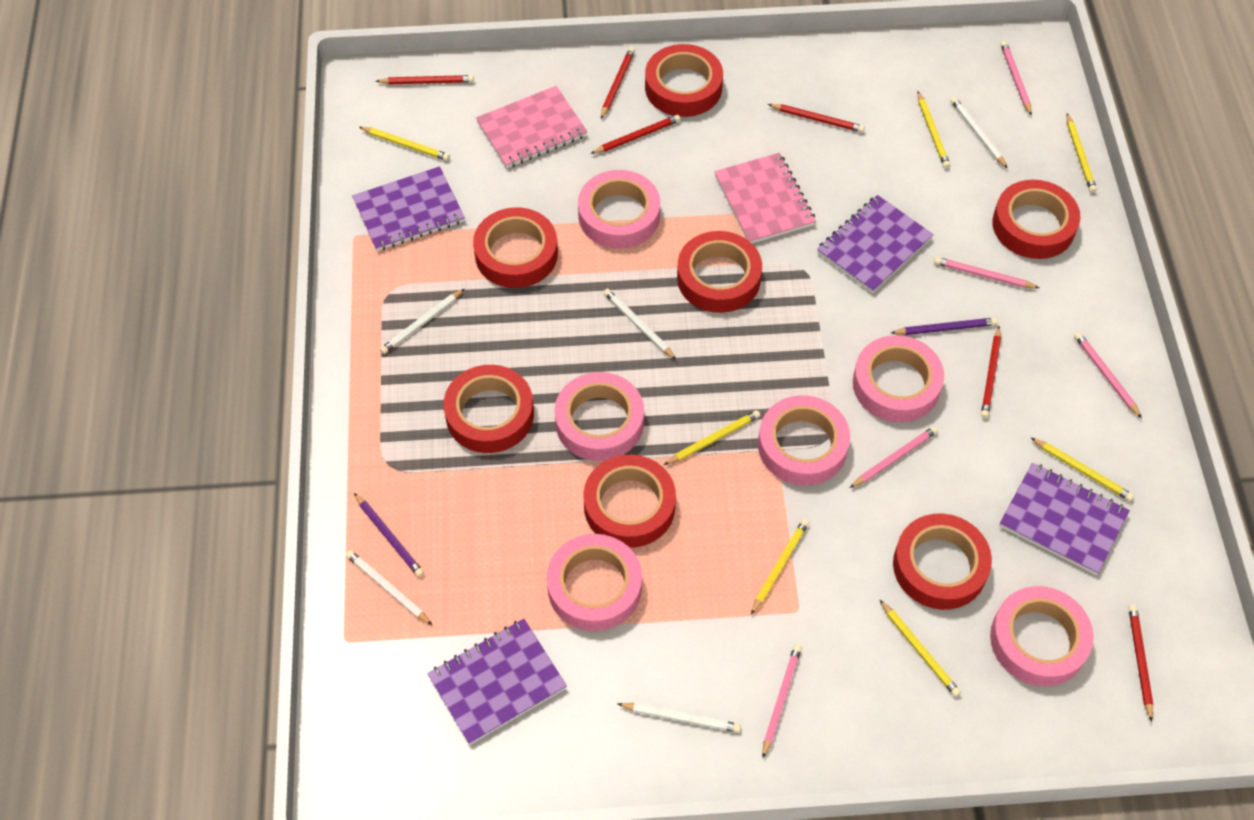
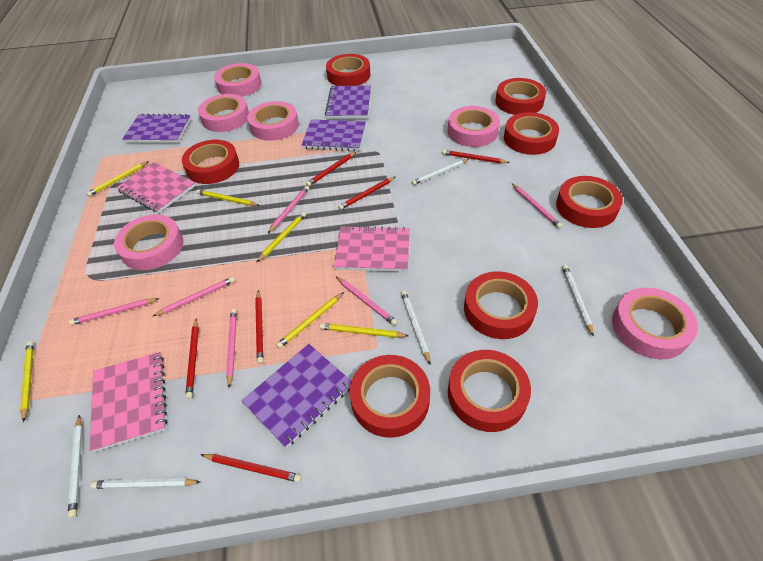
pink notebook: 2 -> 3
pink pencil: 5 -> 6
purple pencil: 2 -> 0
red tape: 7 -> 8
yellow pencil: 7 -> 6

